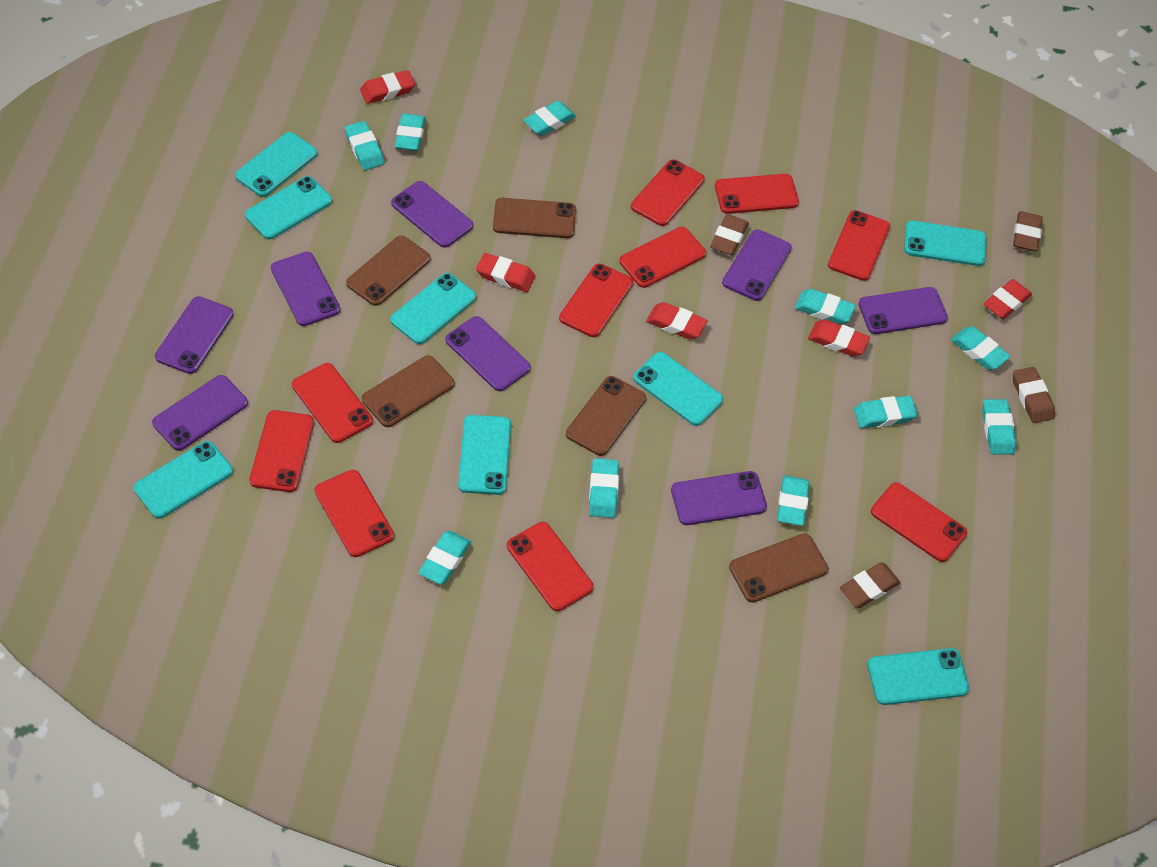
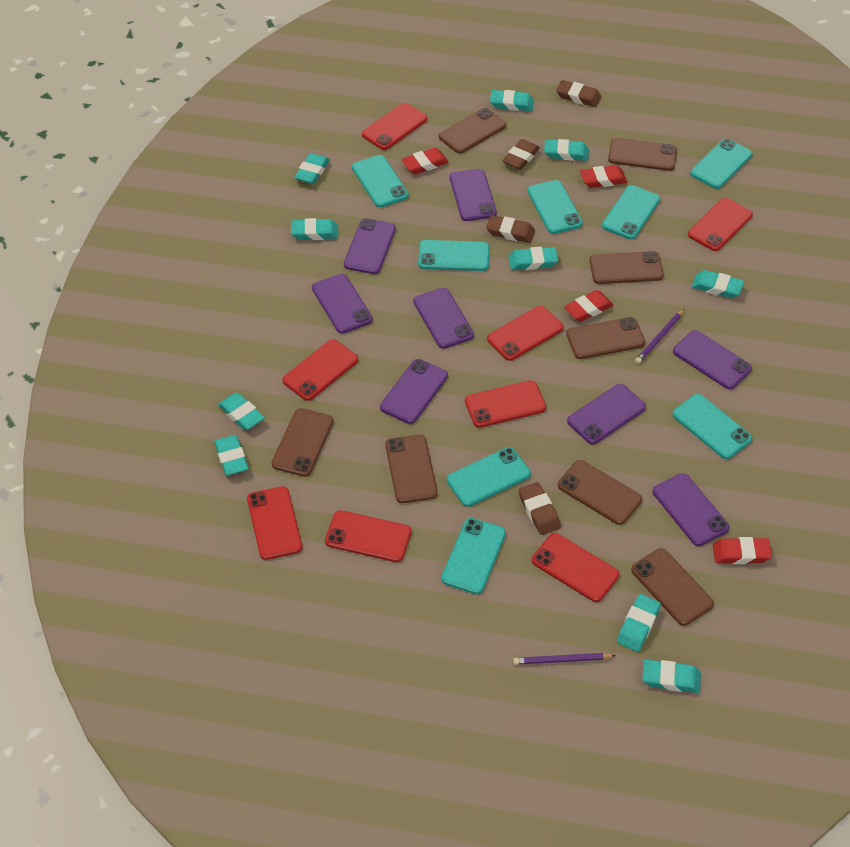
brown phone: 5 -> 8
purple pencil: 0 -> 2
red eraser: 5 -> 4
red phone: 10 -> 8

